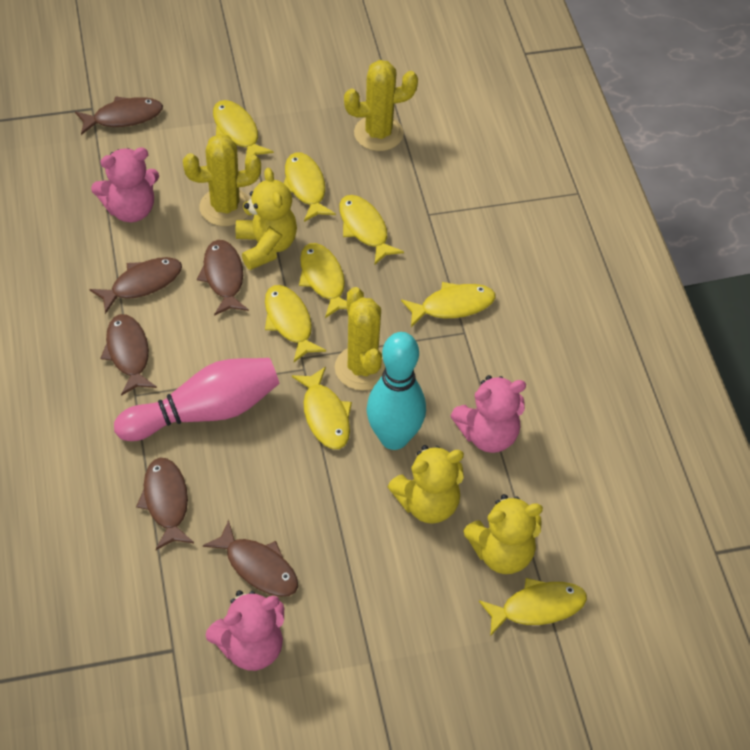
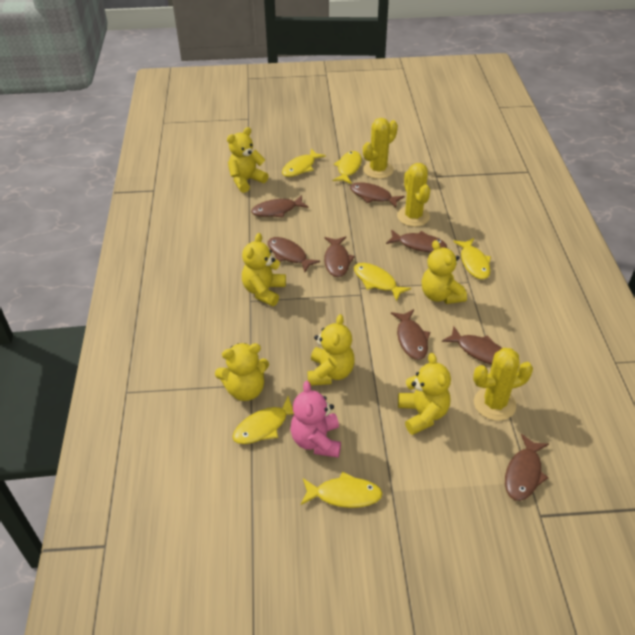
brown fish: 6 -> 8
pink bowling pin: 1 -> 0
pink teddy bear: 3 -> 1
turquoise bowling pin: 1 -> 0
yellow fish: 8 -> 6
yellow teddy bear: 3 -> 6

